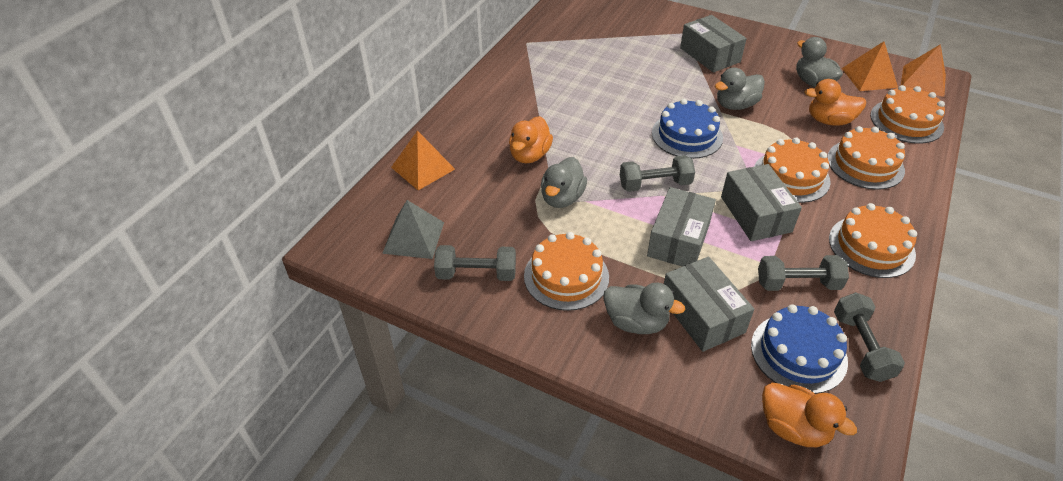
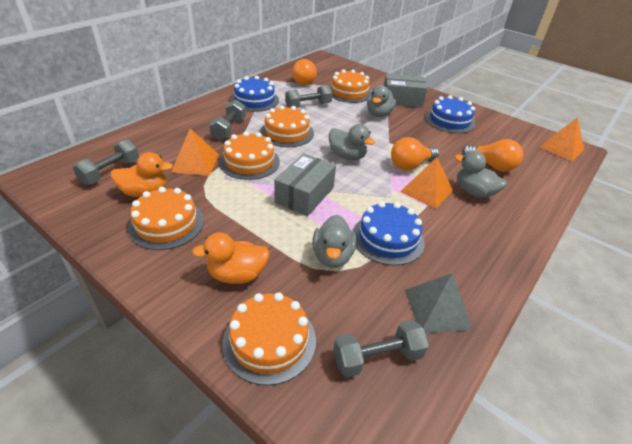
blue cake: 2 -> 3
grey box: 4 -> 2
orange duck: 3 -> 2
orange light bulb: 0 -> 3

